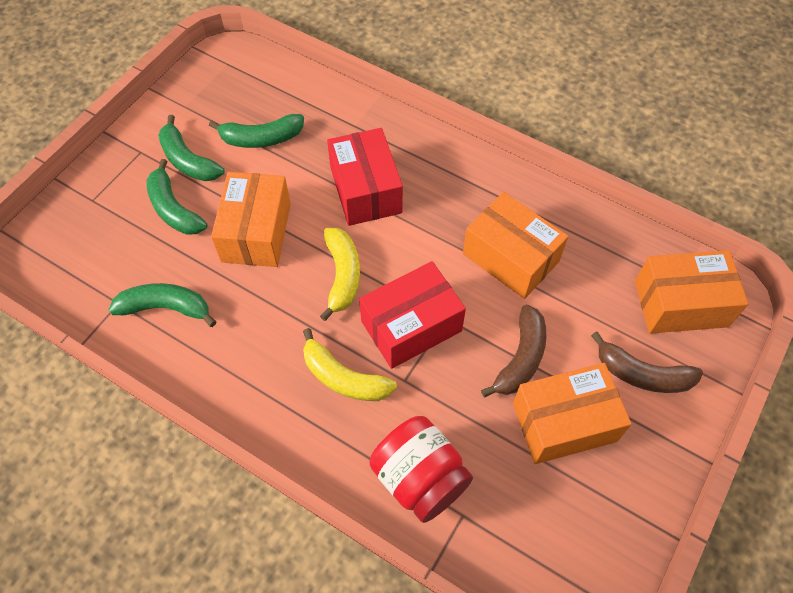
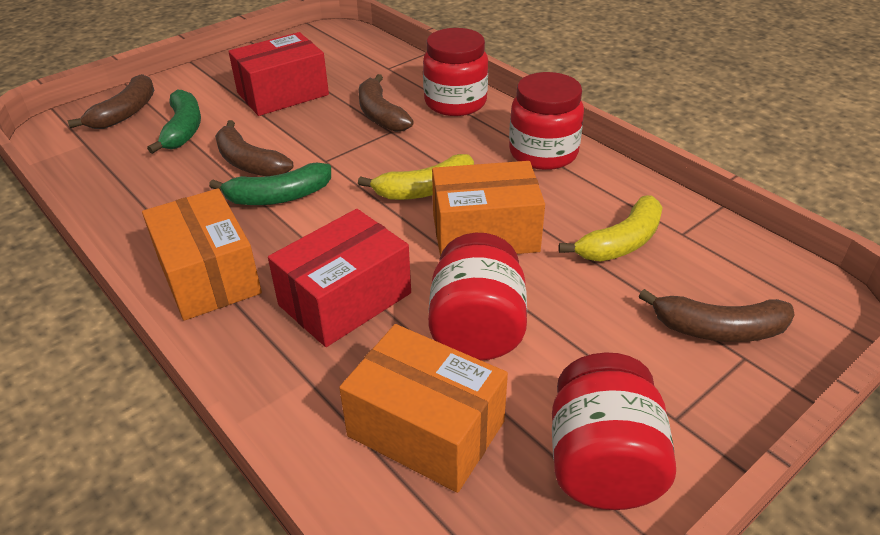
brown banana: 2 -> 4
green banana: 4 -> 2
orange box: 4 -> 3
red jar: 1 -> 4

